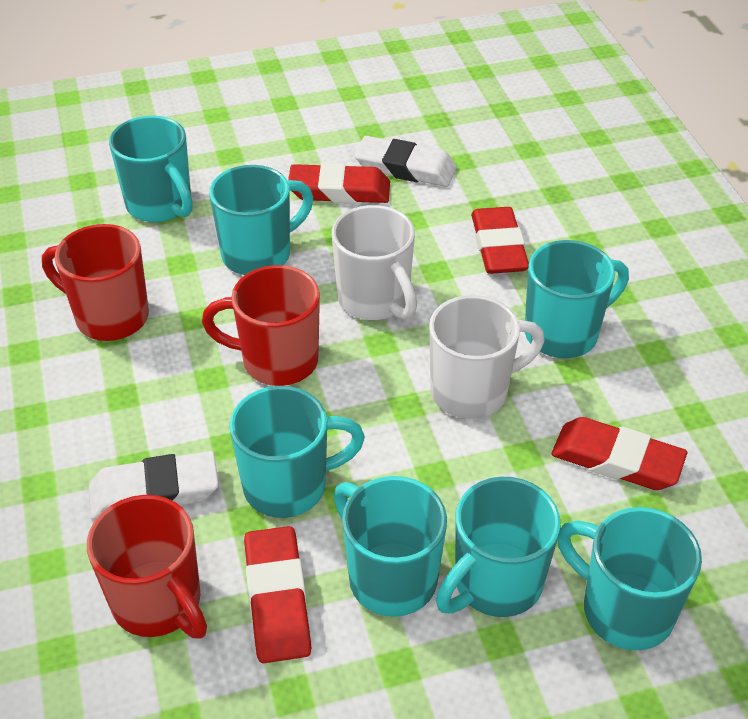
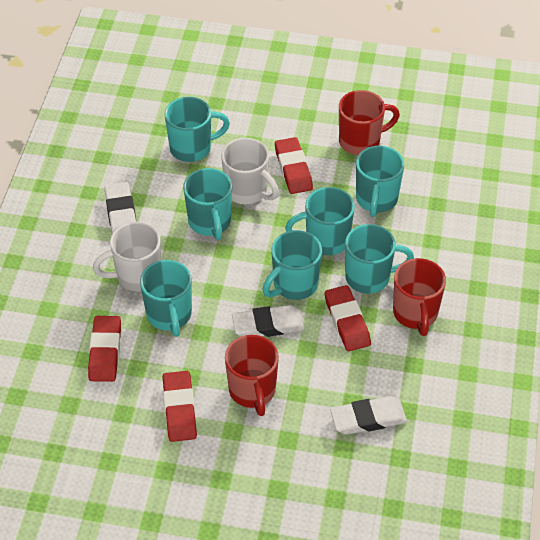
white eraser: 2 -> 3

